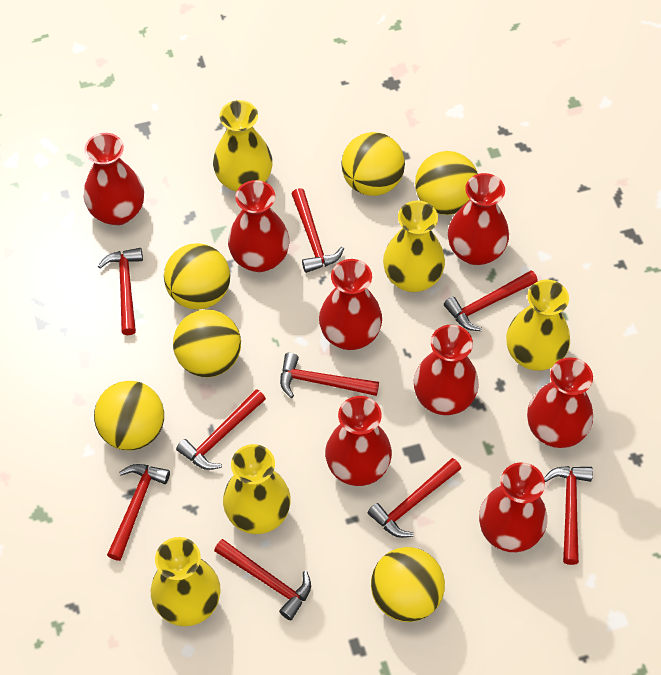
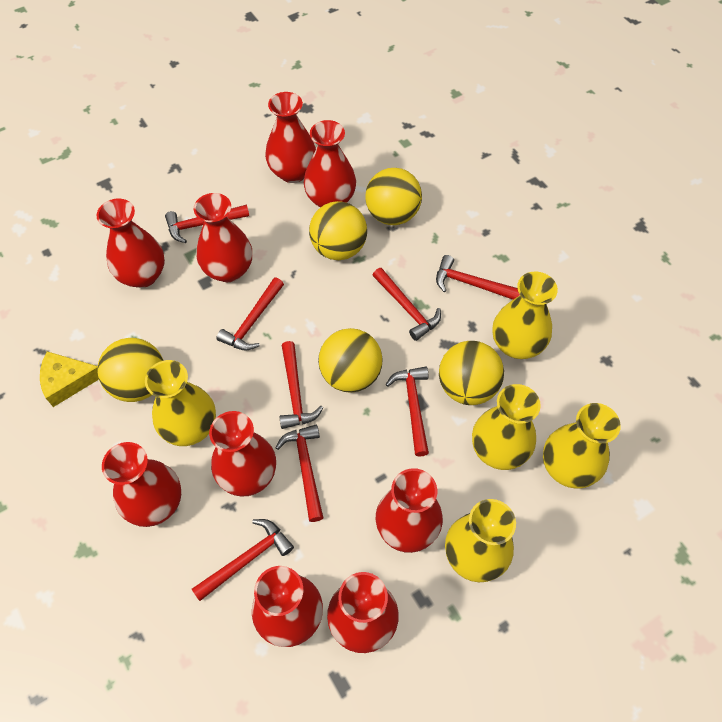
red hammer: 9 -> 8
red vase: 8 -> 9
yellow ball: 6 -> 5
yellow cheese: 0 -> 1

